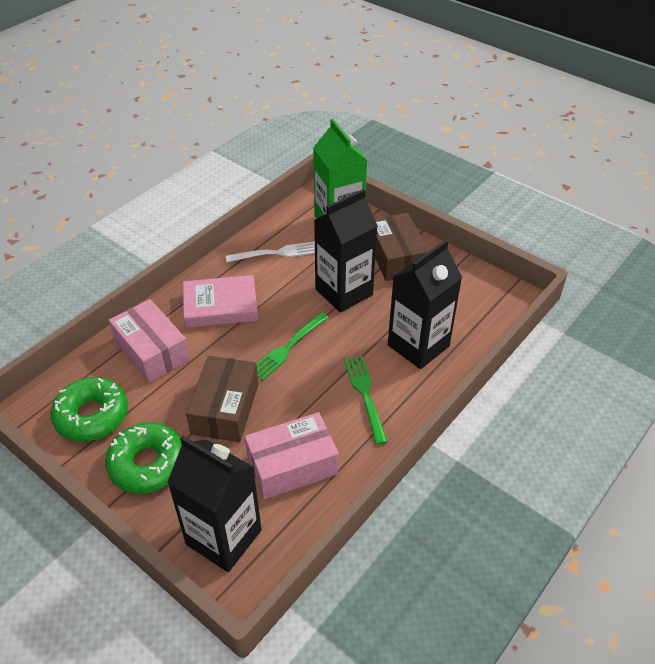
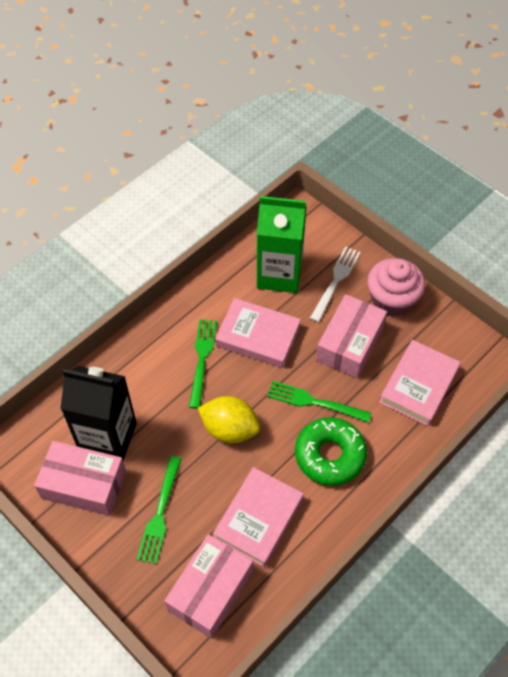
black carton: 3 -> 1
brown box: 2 -> 0
green donut: 2 -> 1
green fork: 2 -> 3
pink book: 1 -> 3
pink box: 2 -> 3
pink cupcake: 0 -> 1
yellow lemon: 0 -> 1

